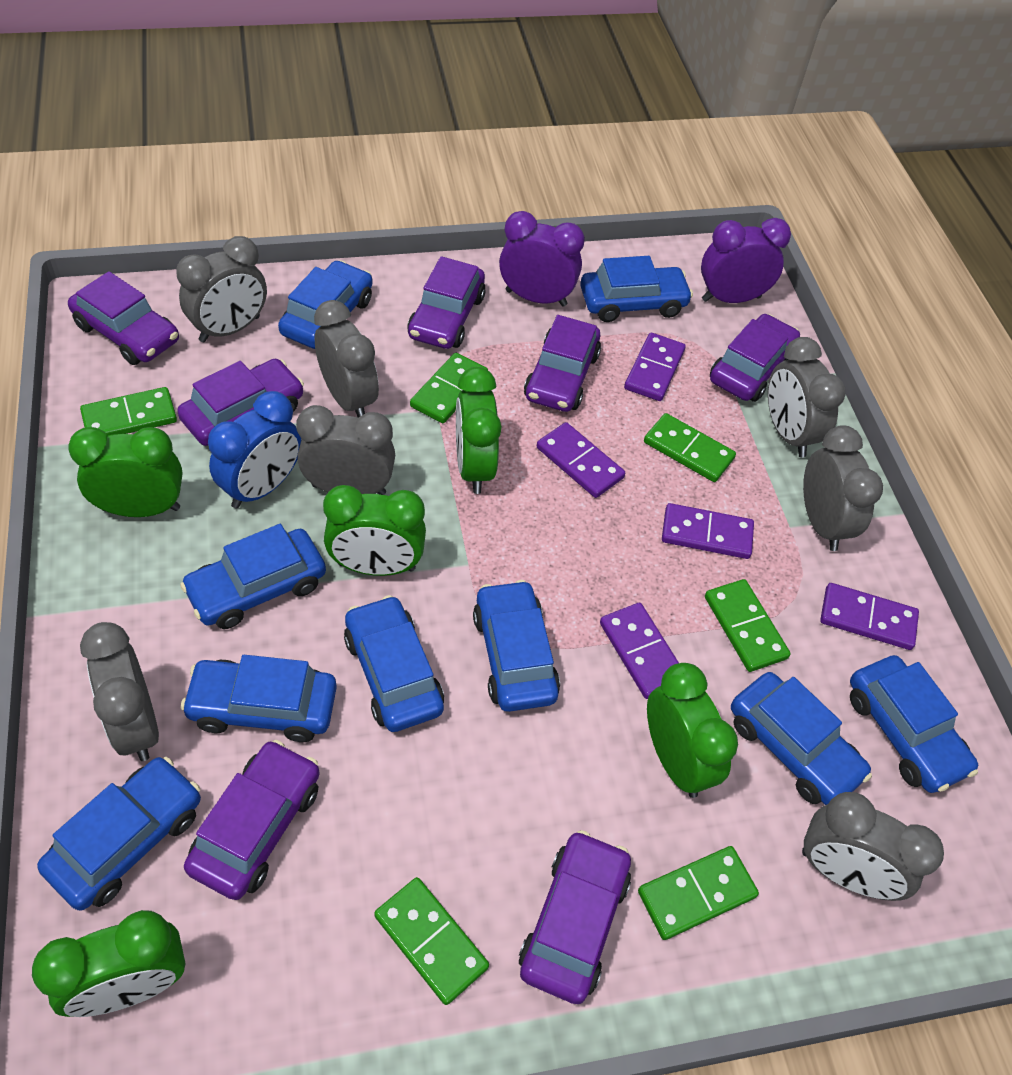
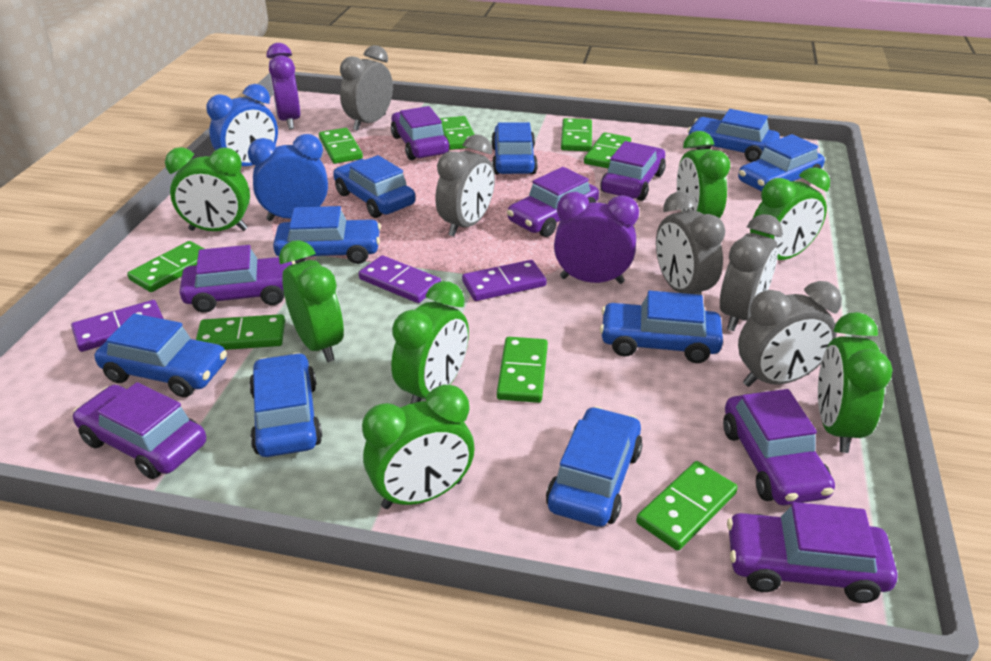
blue clock: 1 -> 2
green clock: 5 -> 7
green domino: 6 -> 8
grey clock: 7 -> 5
purple domino: 5 -> 3

